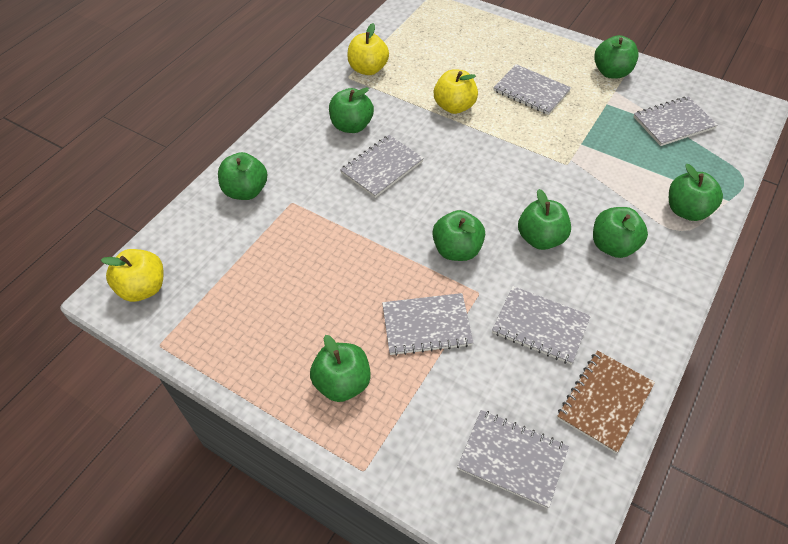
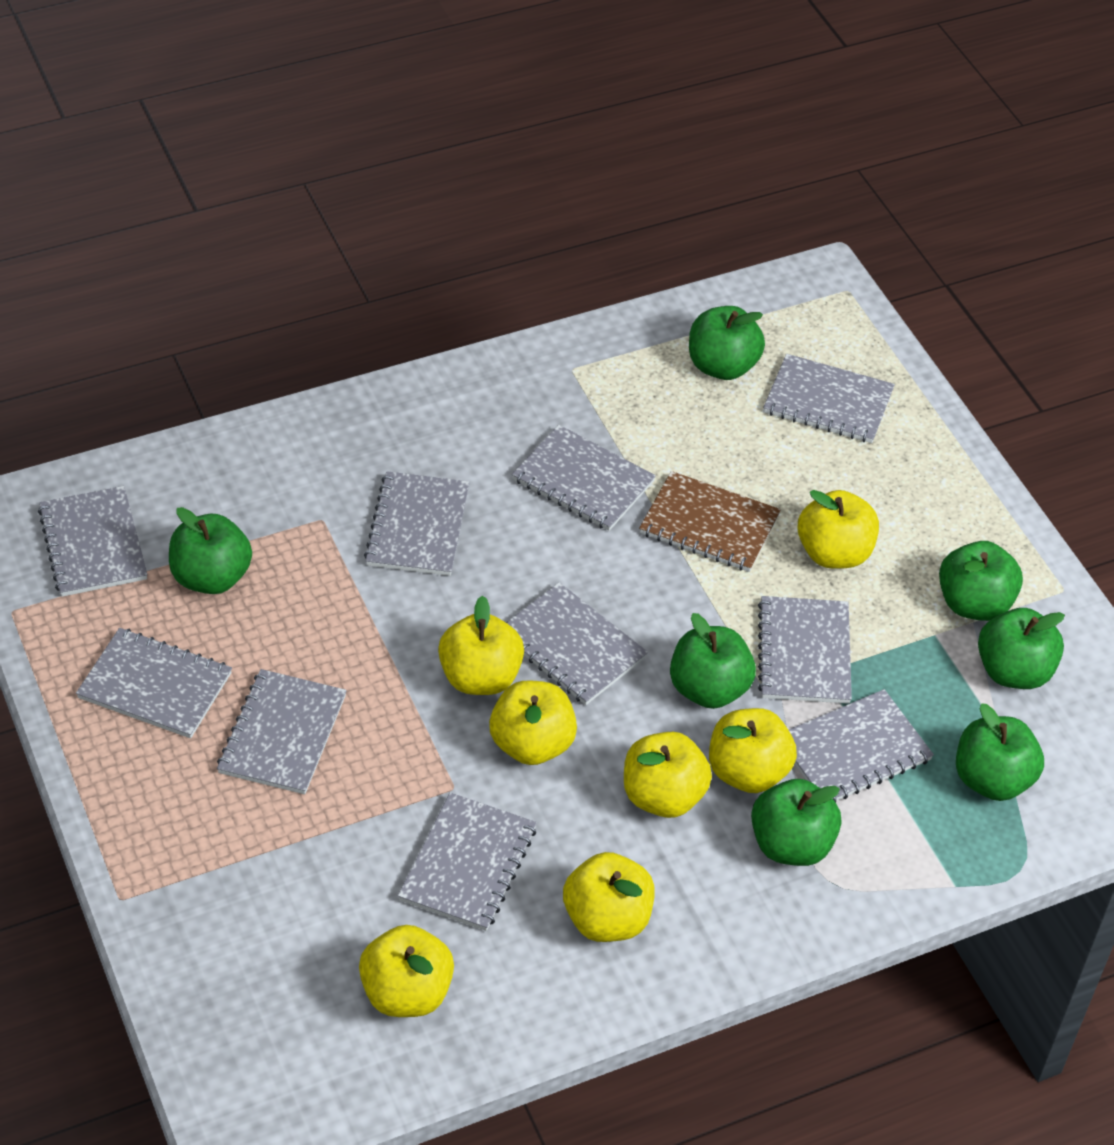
green apple: 8 -> 7
grey notebook: 6 -> 10
yellow apple: 3 -> 7

